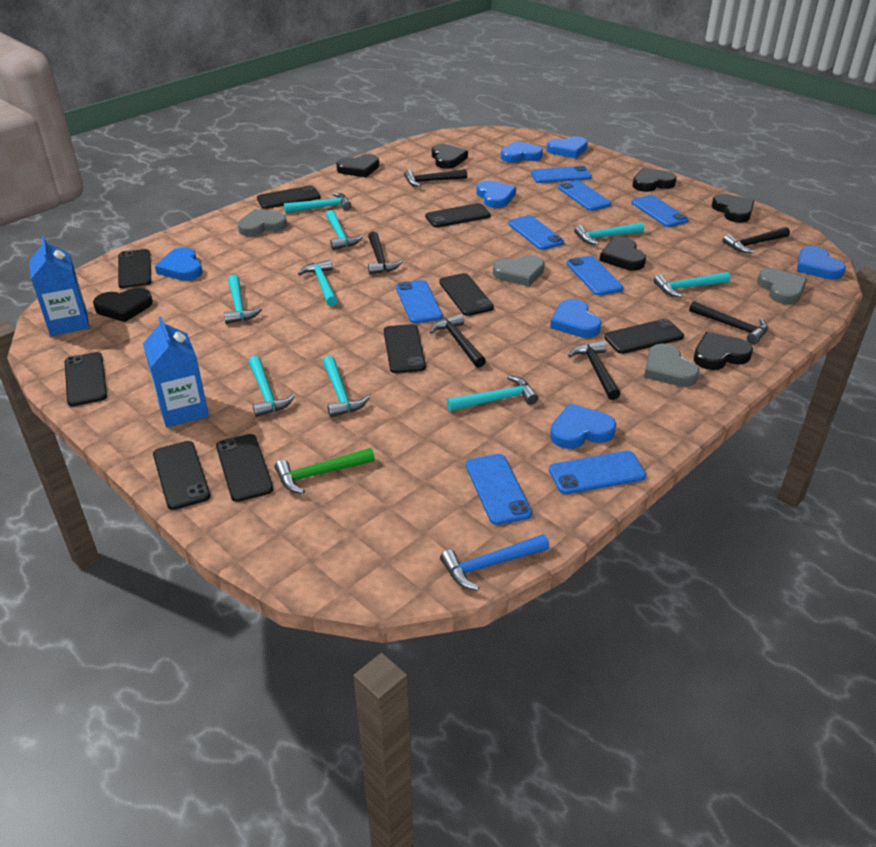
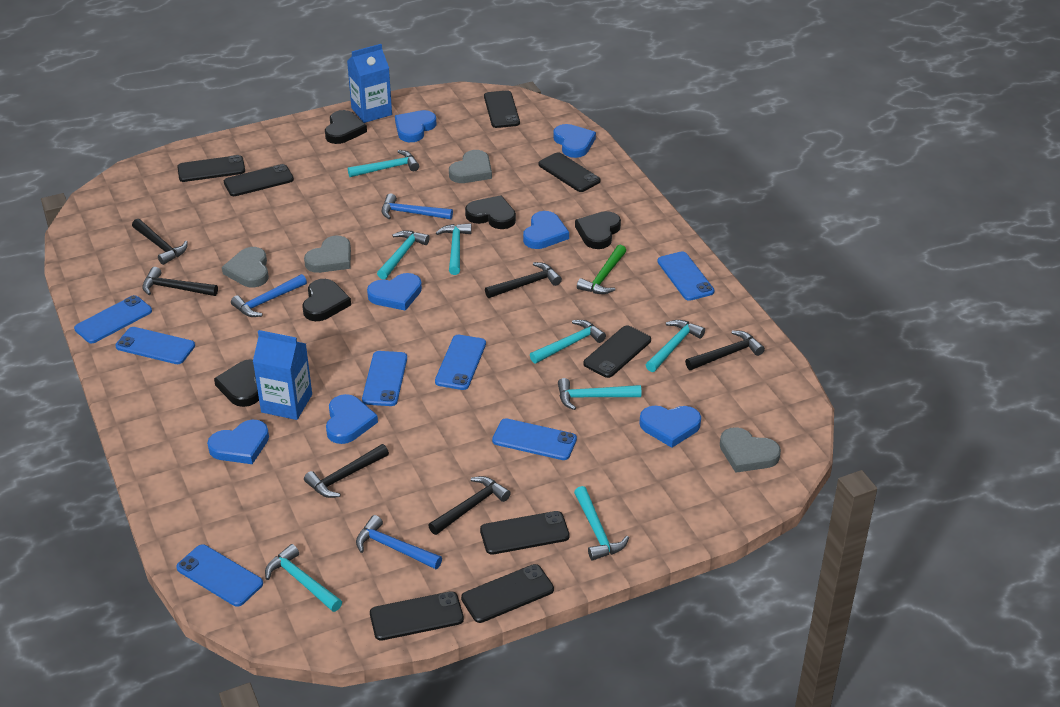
black heart: 7 -> 5
black phone: 9 -> 8
blue hammer: 1 -> 3
blue phone: 8 -> 7
turquoise hammer: 9 -> 8

